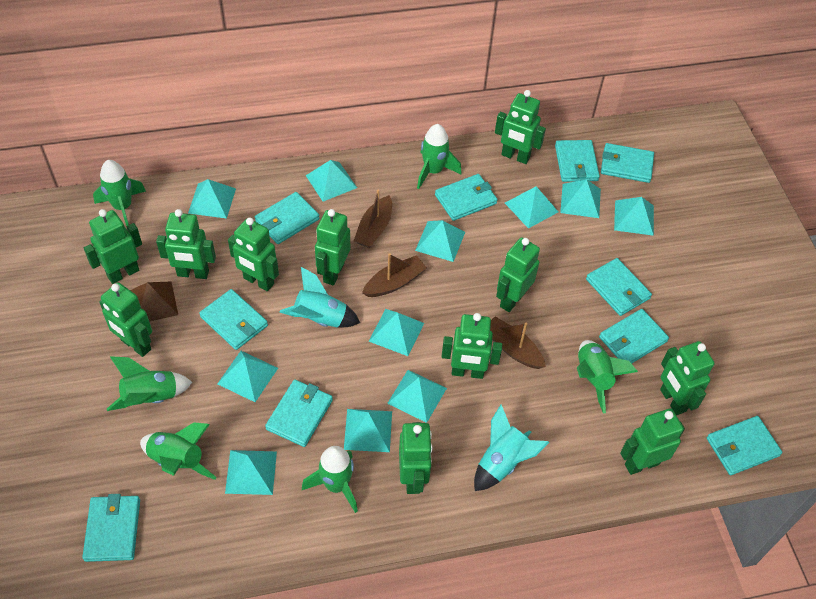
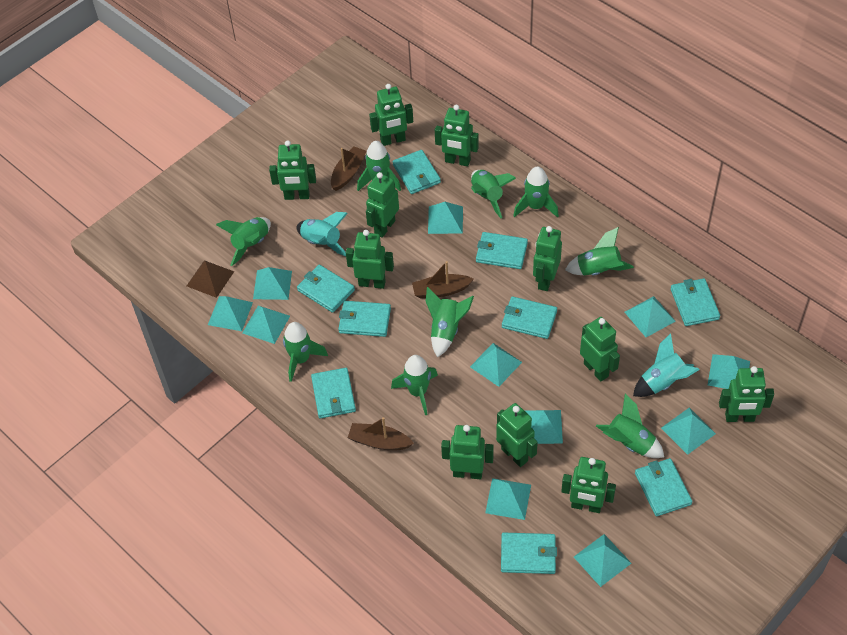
green rocket: 6 -> 9
turquoise wallet: 10 -> 9

